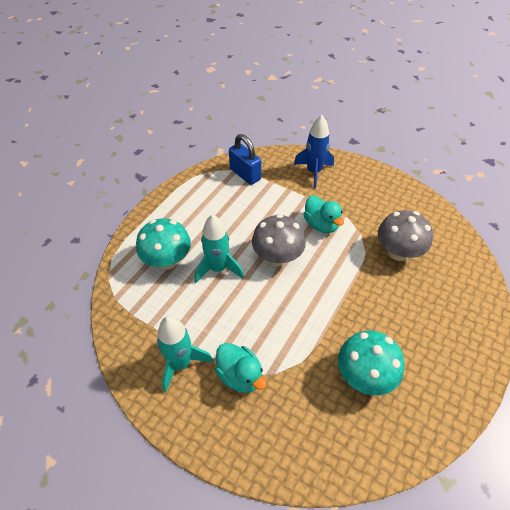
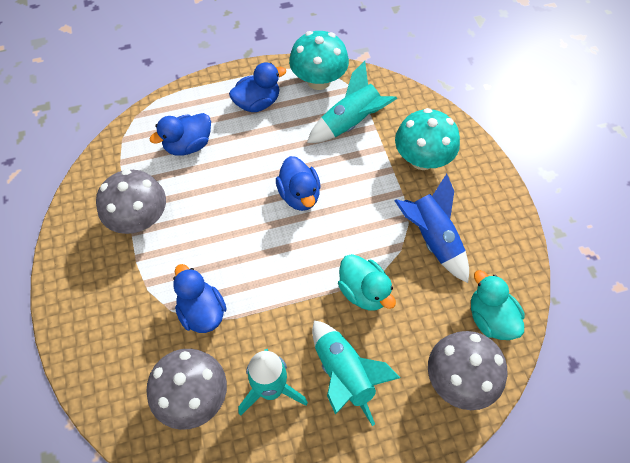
blue duck: 0 -> 4
blue padlock: 1 -> 0
grey mushroom: 2 -> 3
turquoise rocket: 2 -> 3

